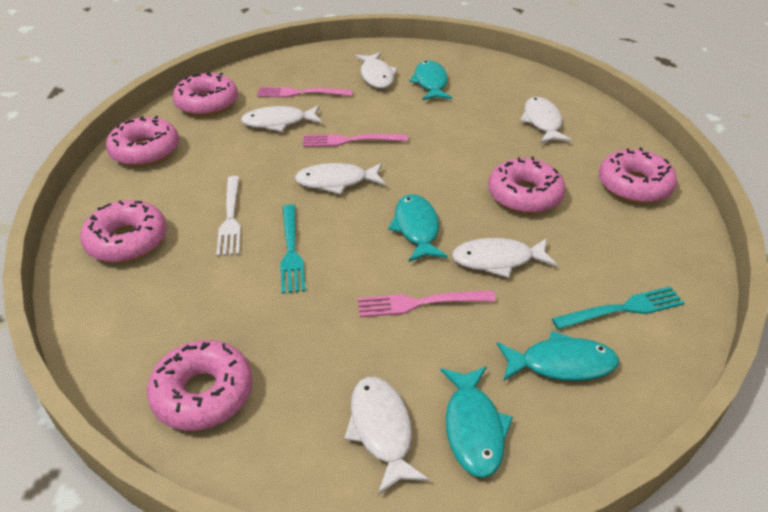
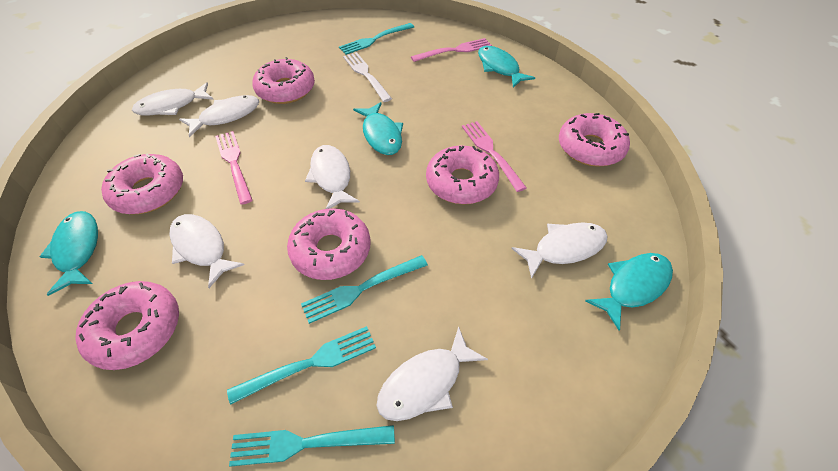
turquoise fork: 2 -> 4

